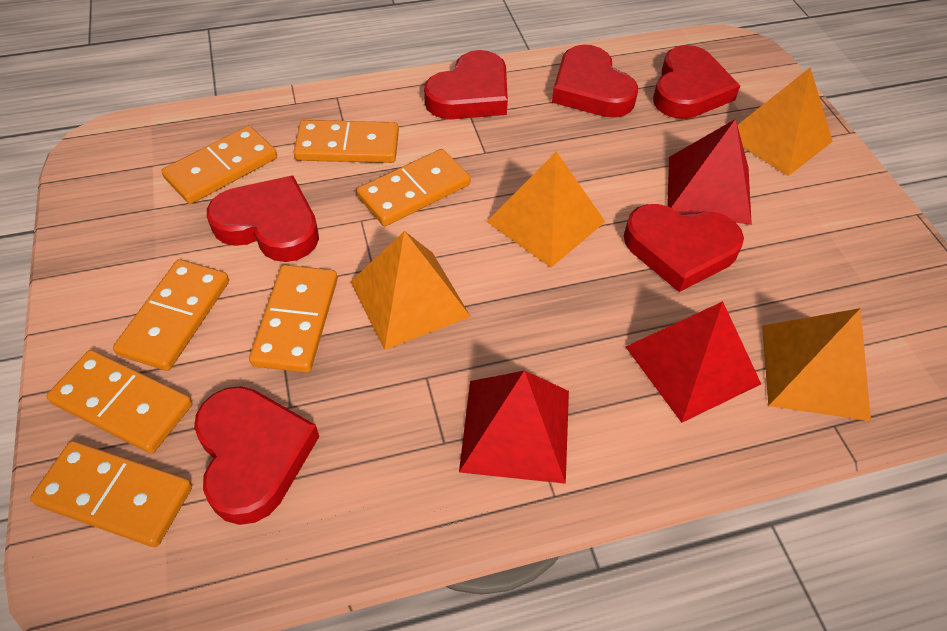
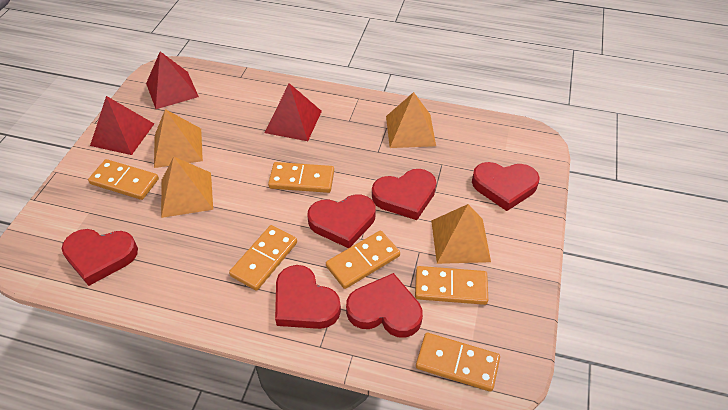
orange domino: 7 -> 6

